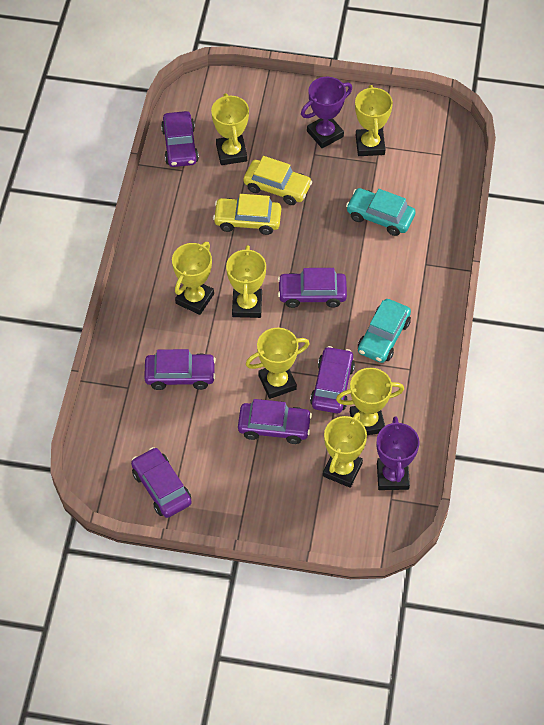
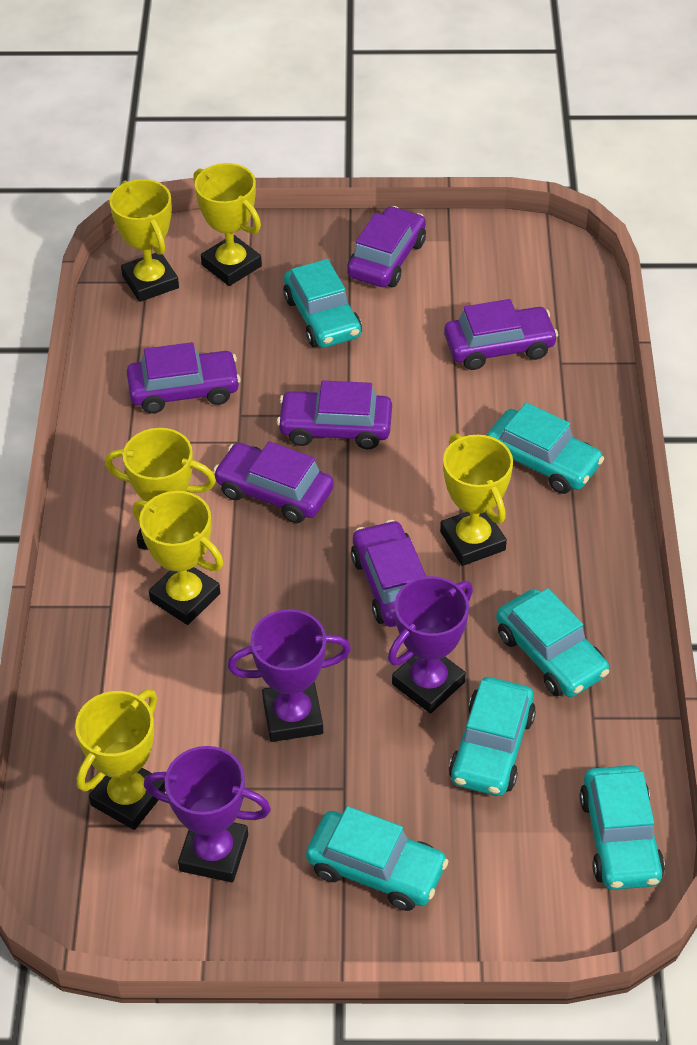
purple trophy: 2 -> 3
turquoise car: 2 -> 6
yellow car: 2 -> 0
yellow trophy: 7 -> 6

